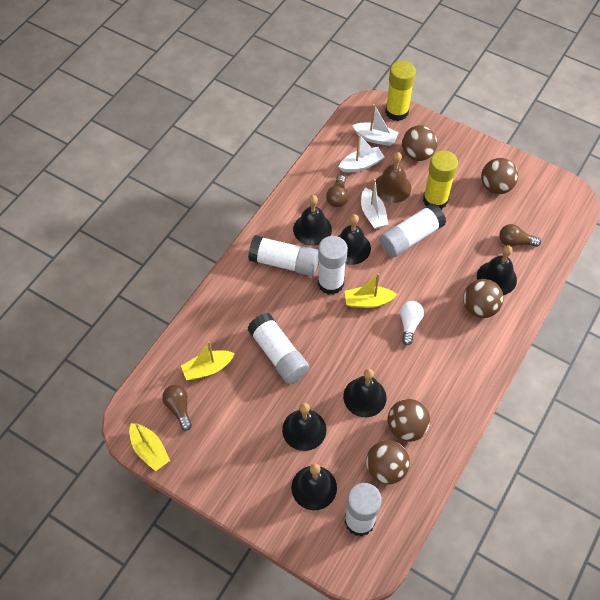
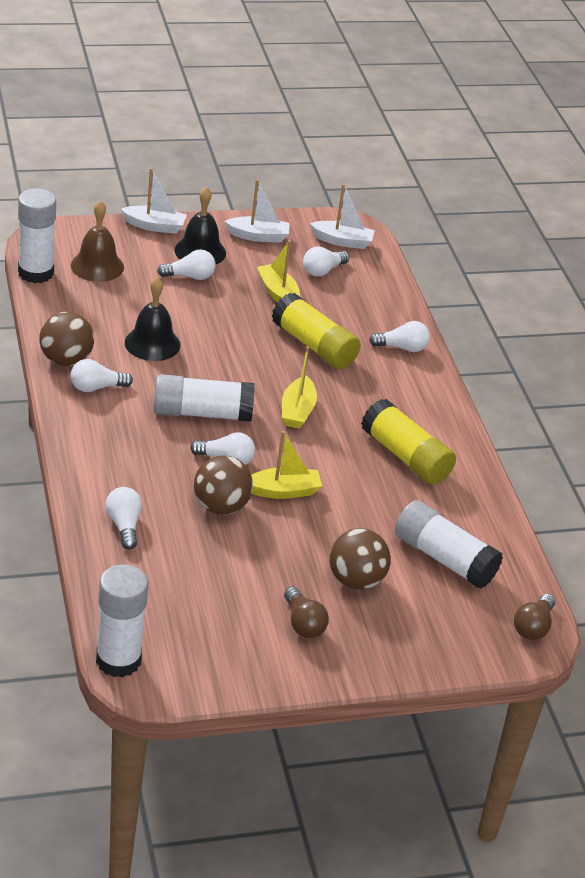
black bell: 6 -> 2
brown ball: 5 -> 3
brown light bulb: 3 -> 2
white glue stick: 5 -> 4
white light bulb: 1 -> 6

